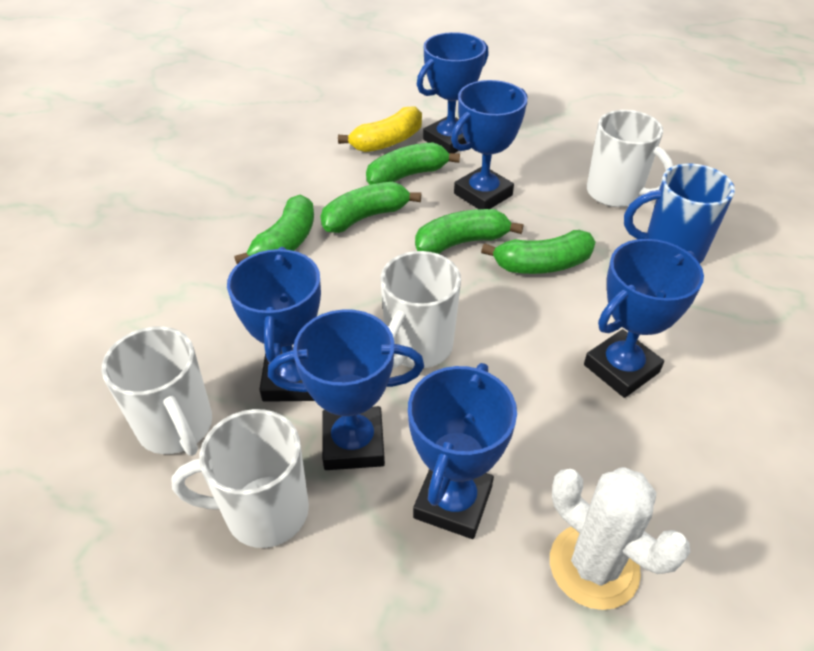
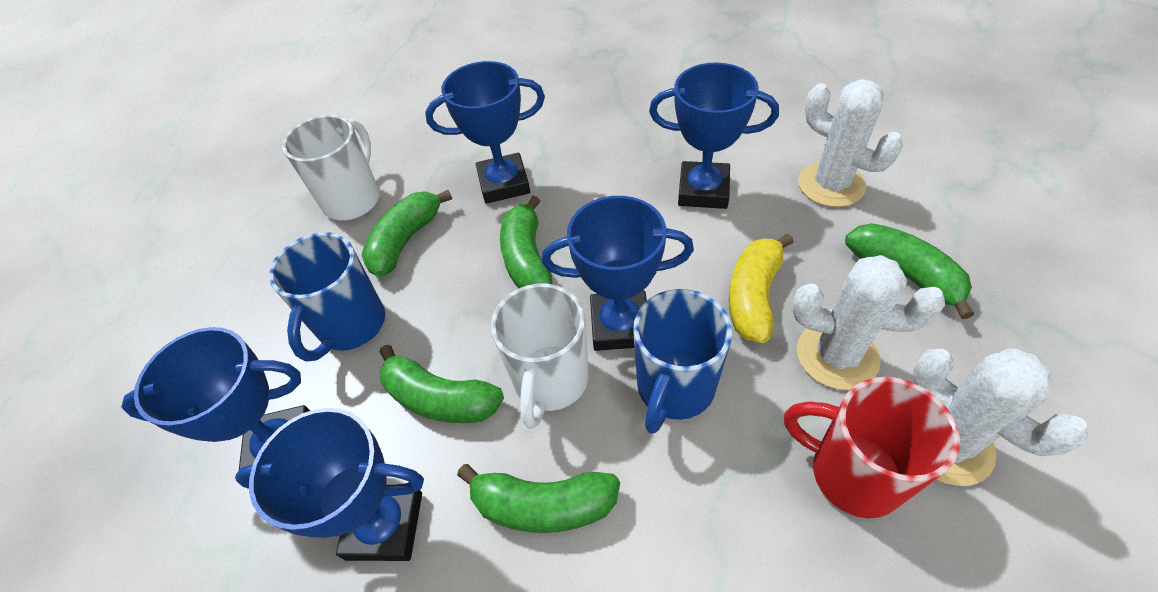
blue mug: 1 -> 2
blue trophy: 6 -> 5
red mug: 0 -> 1
white cactus: 1 -> 3
white mug: 4 -> 2

